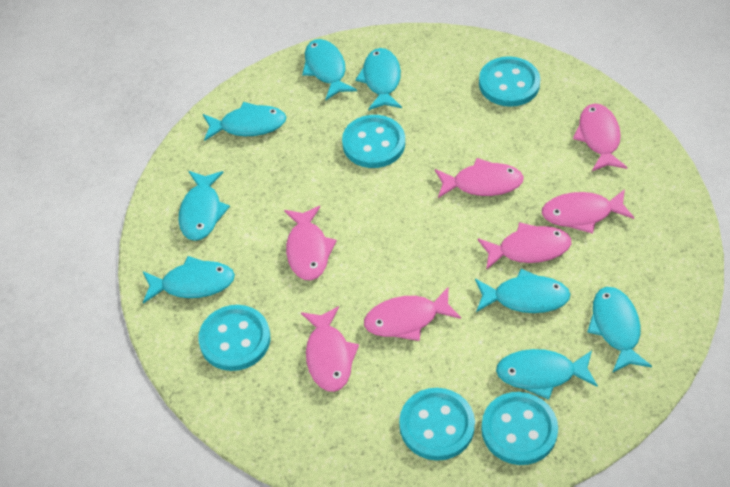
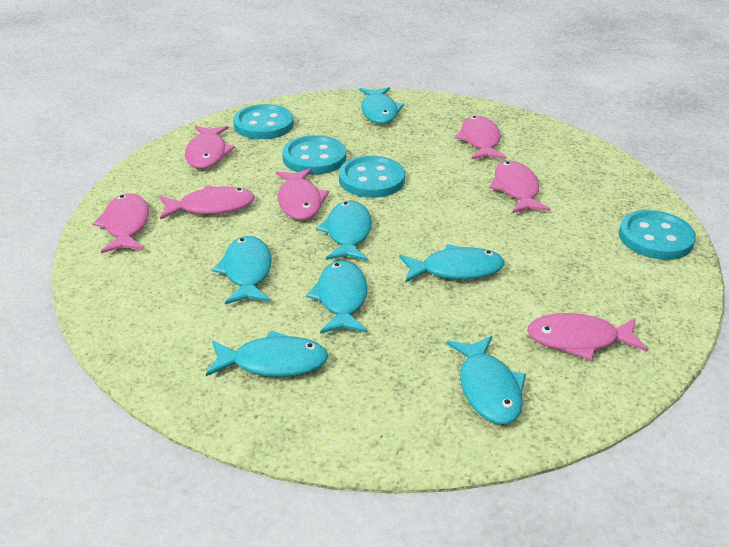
turquoise button: 5 -> 4
turquoise fish: 8 -> 7

